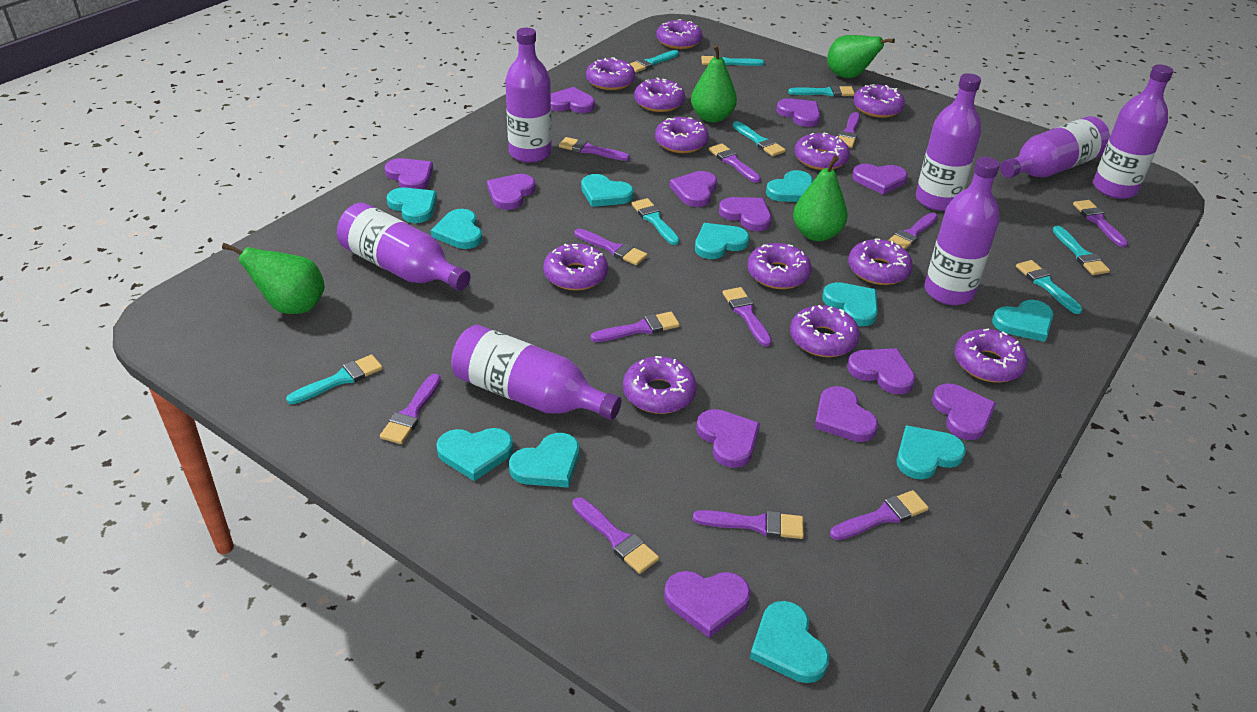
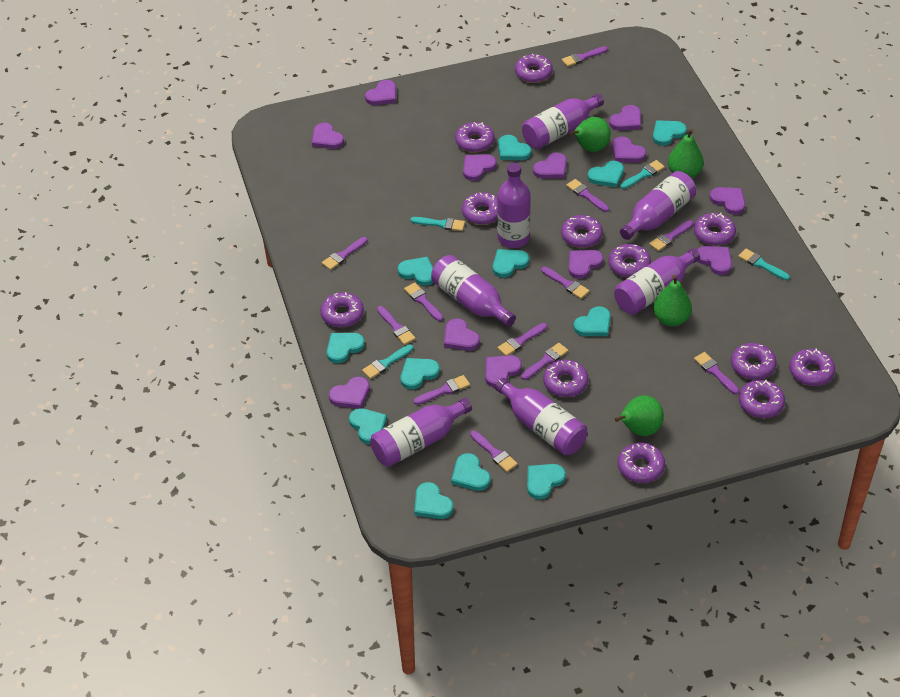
turquoise brush: 8 -> 4
turquoise heart: 11 -> 12

